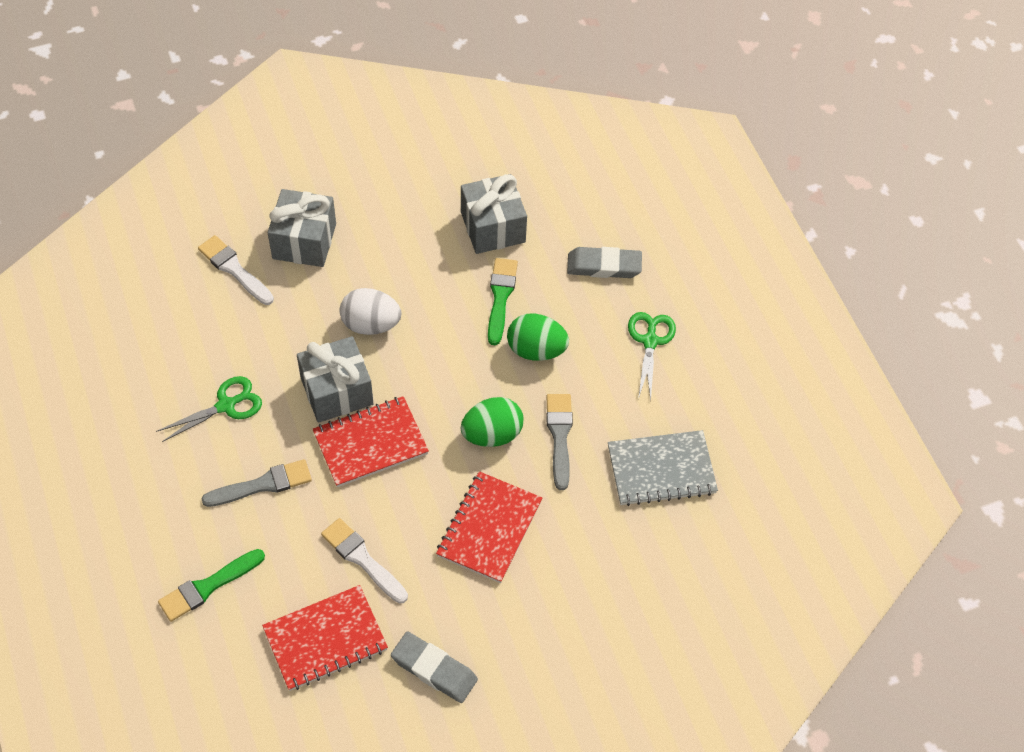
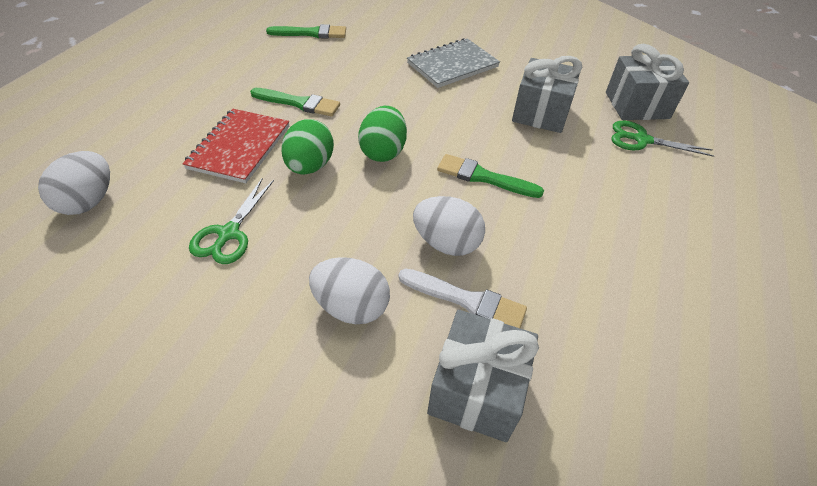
green brush: 2 -> 3
grey brush: 2 -> 0
grey eraser: 2 -> 0
red notebook: 3 -> 1
white brush: 2 -> 1
white egg: 1 -> 3

